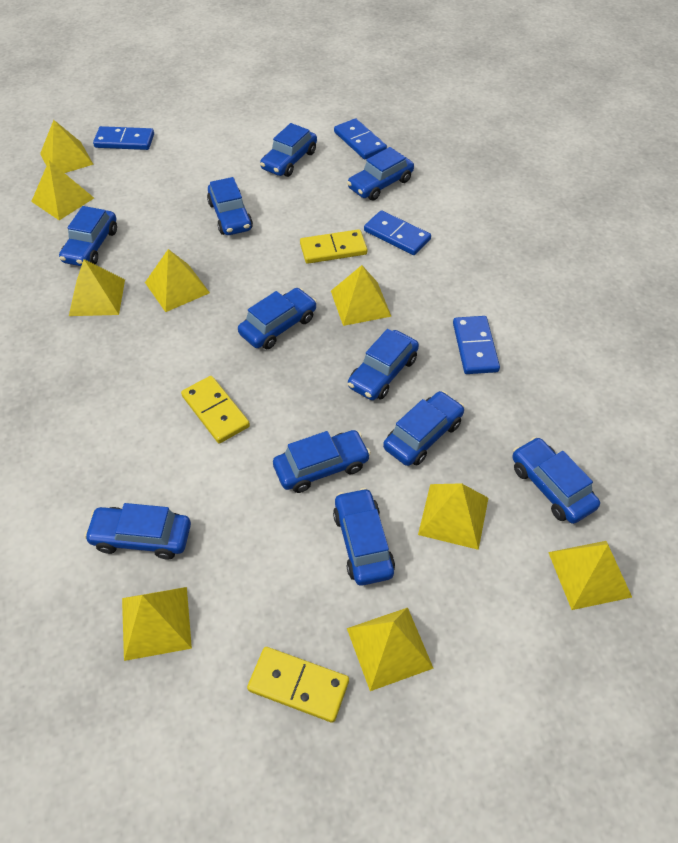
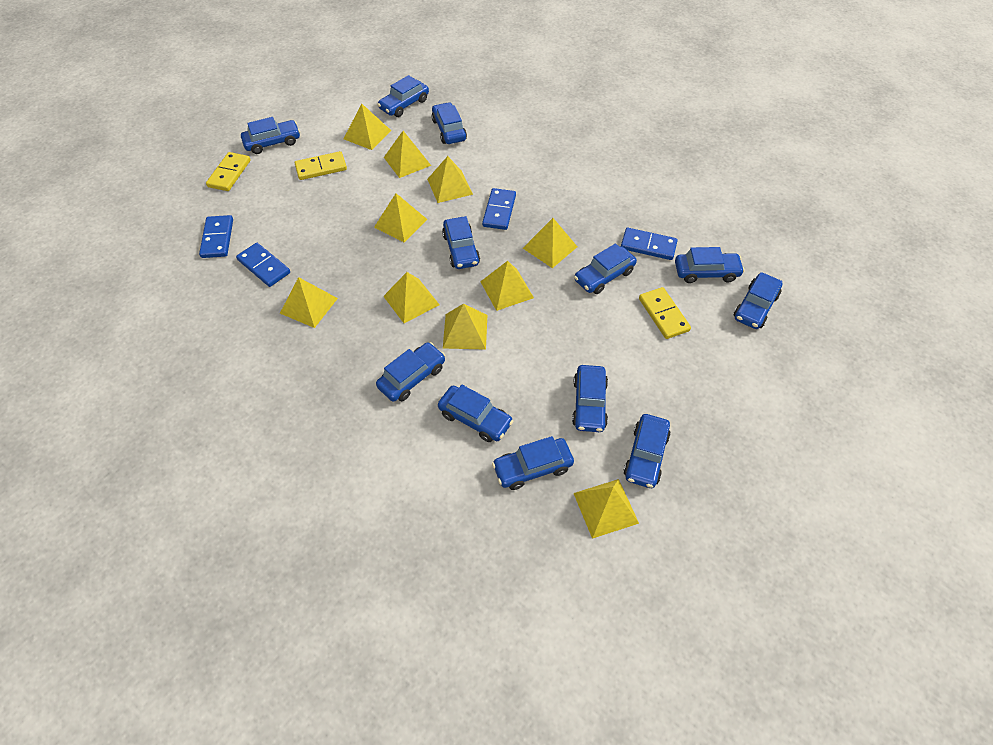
blue car: 11 -> 12
yellow pyramid: 9 -> 10

